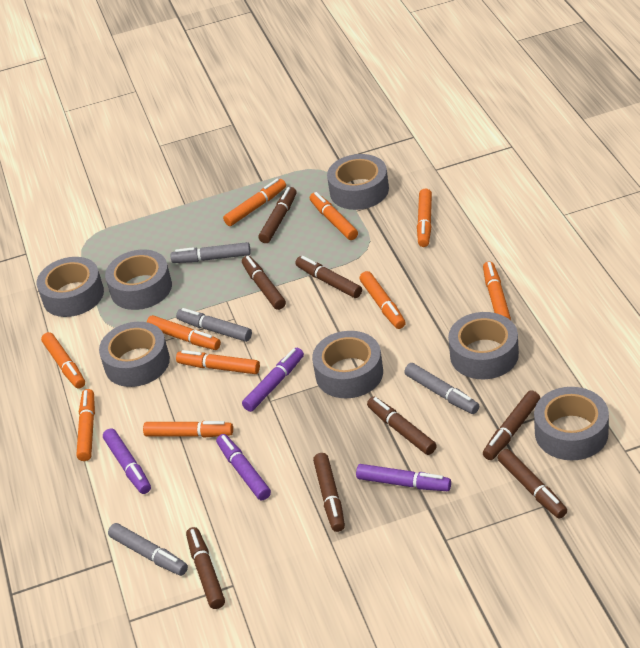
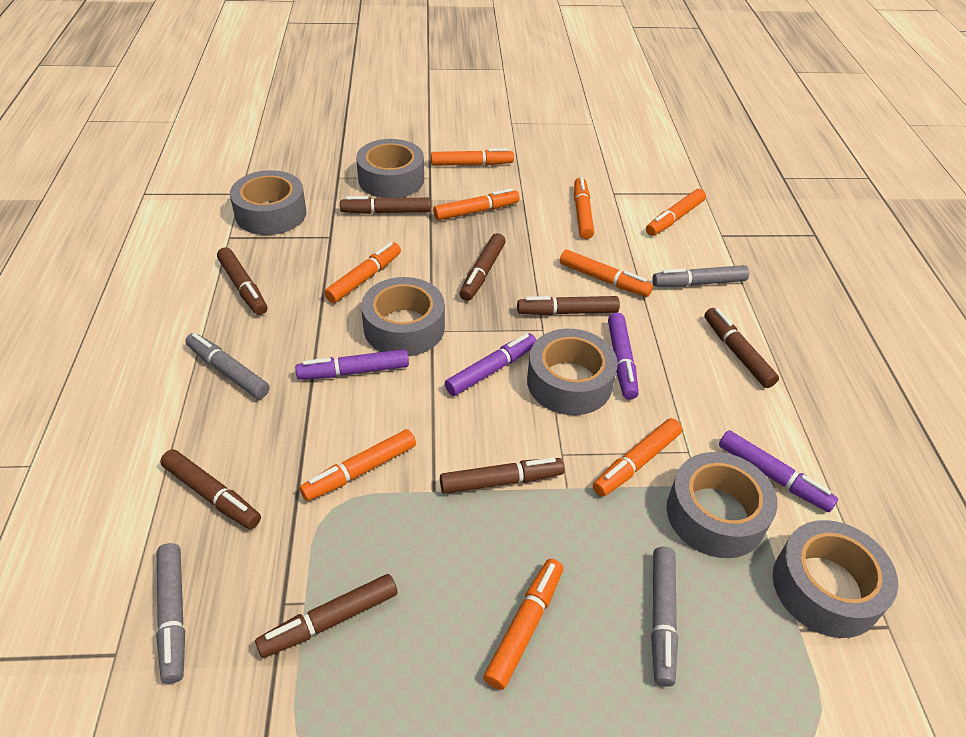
grey tape: 7 -> 6
orange marker: 10 -> 9

